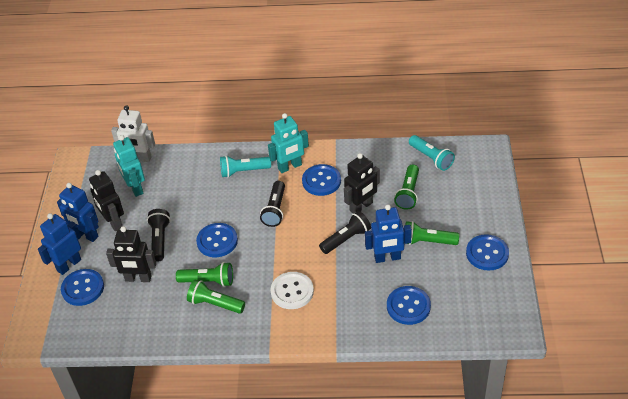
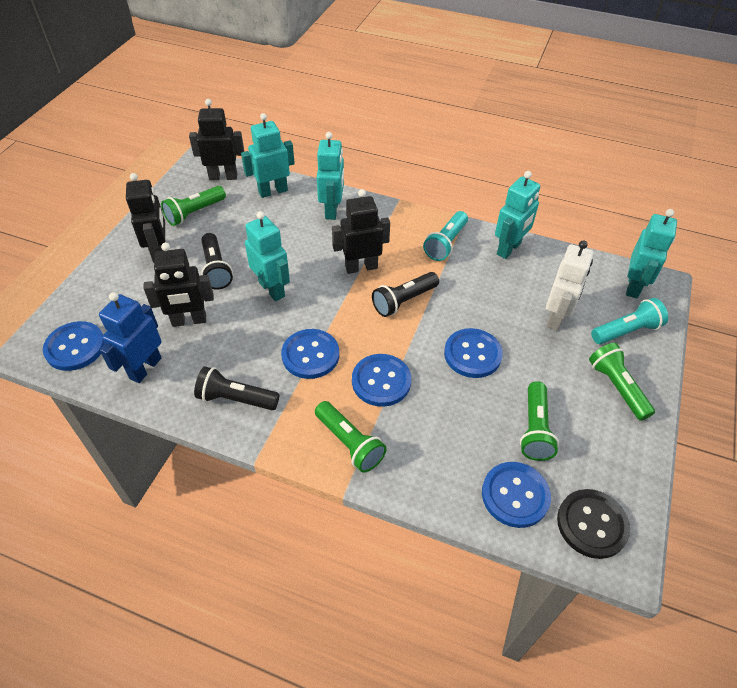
black button: 0 -> 1
black robot: 3 -> 4
blue robot: 3 -> 1
turquoise robot: 2 -> 5
white button: 1 -> 0

